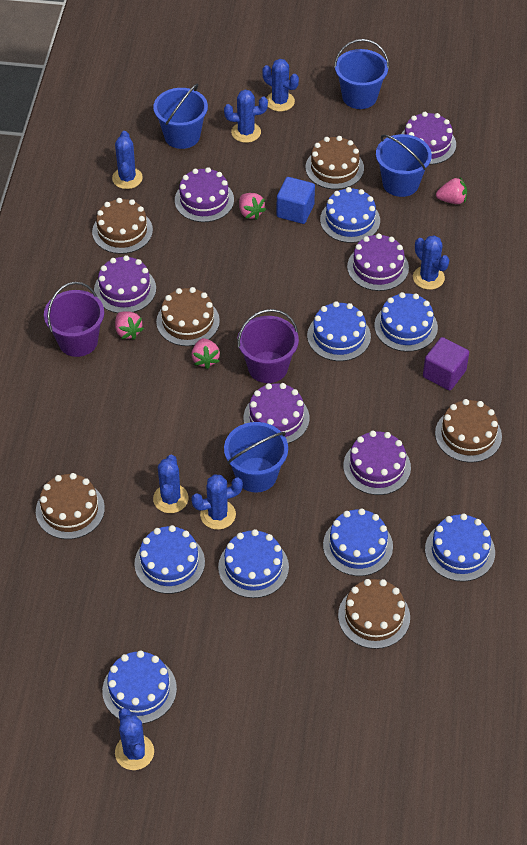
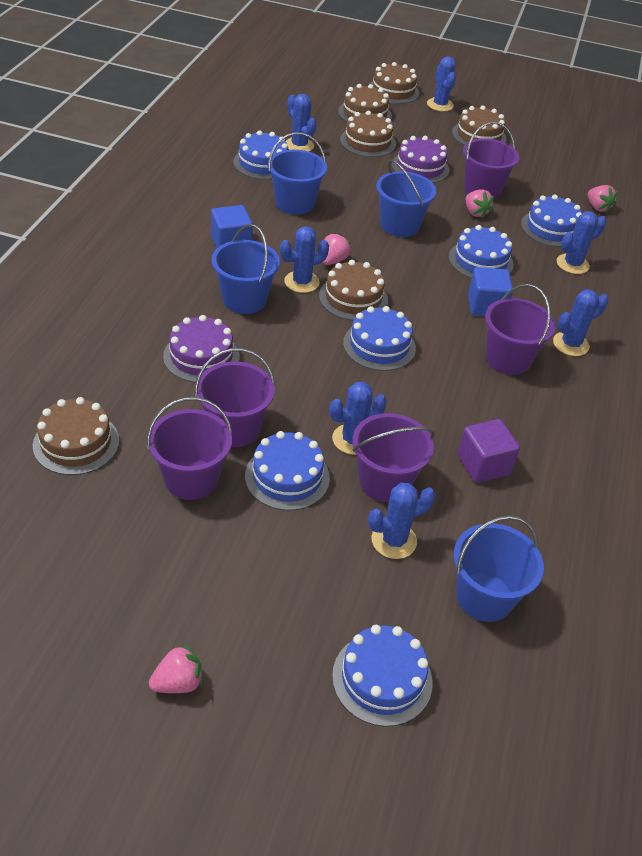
blue cake: 8 -> 6
blue cube: 1 -> 2
purple bucket: 2 -> 5
purple cake: 6 -> 2

